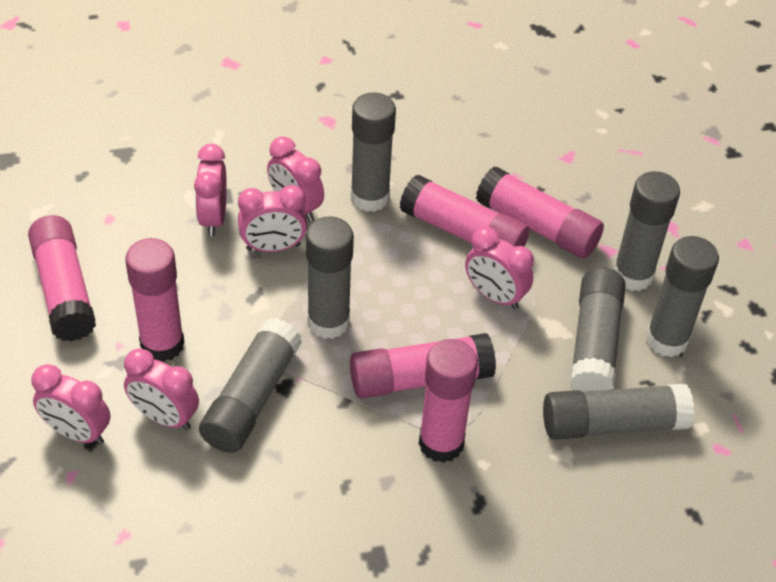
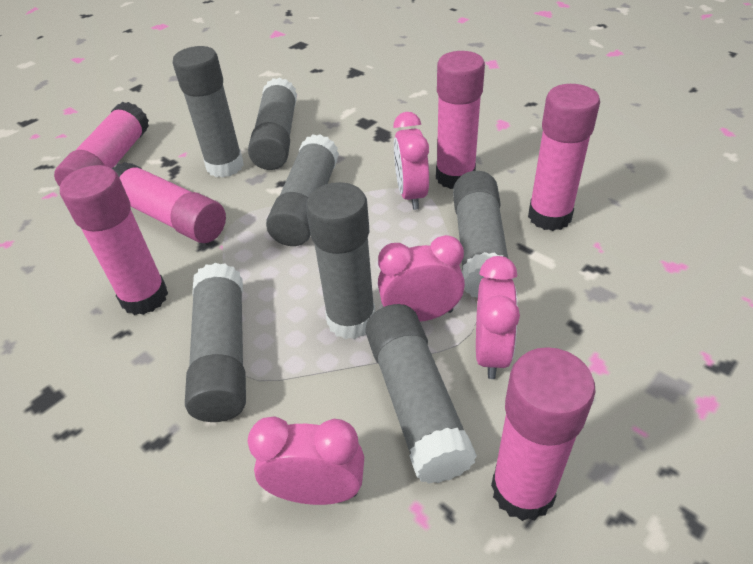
pink clock: 6 -> 4

